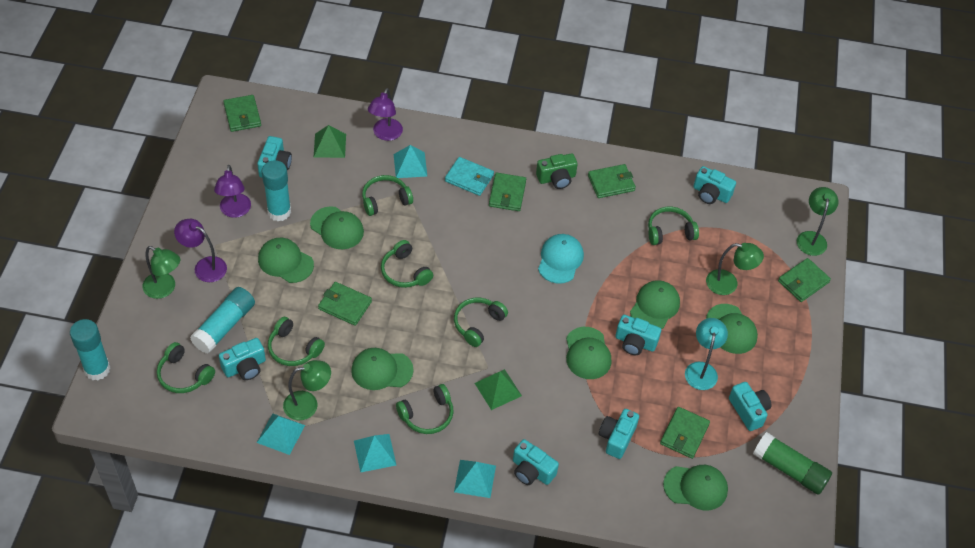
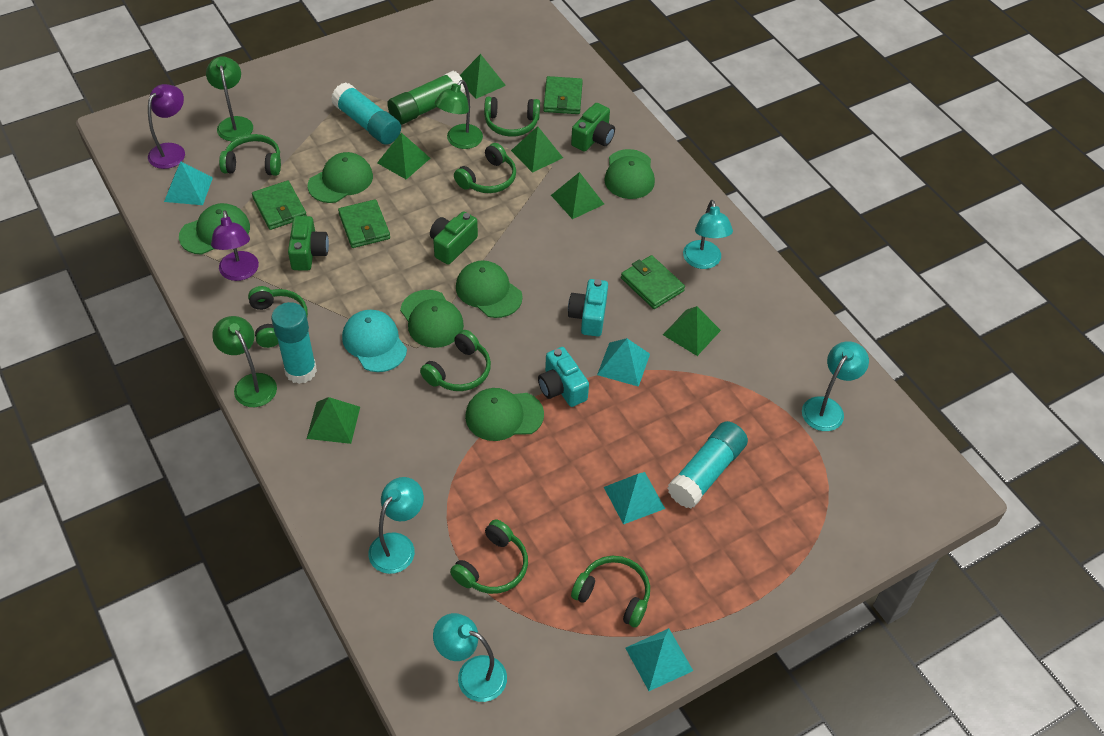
green camera: 1 -> 3
green cap: 7 -> 6
green lamp: 4 -> 3
green pyramid: 2 -> 6
green wallet: 6 -> 4
purple lamp: 3 -> 2
turquoise camera: 7 -> 2
turquoise lamp: 1 -> 4
turquoise wallet: 1 -> 0

